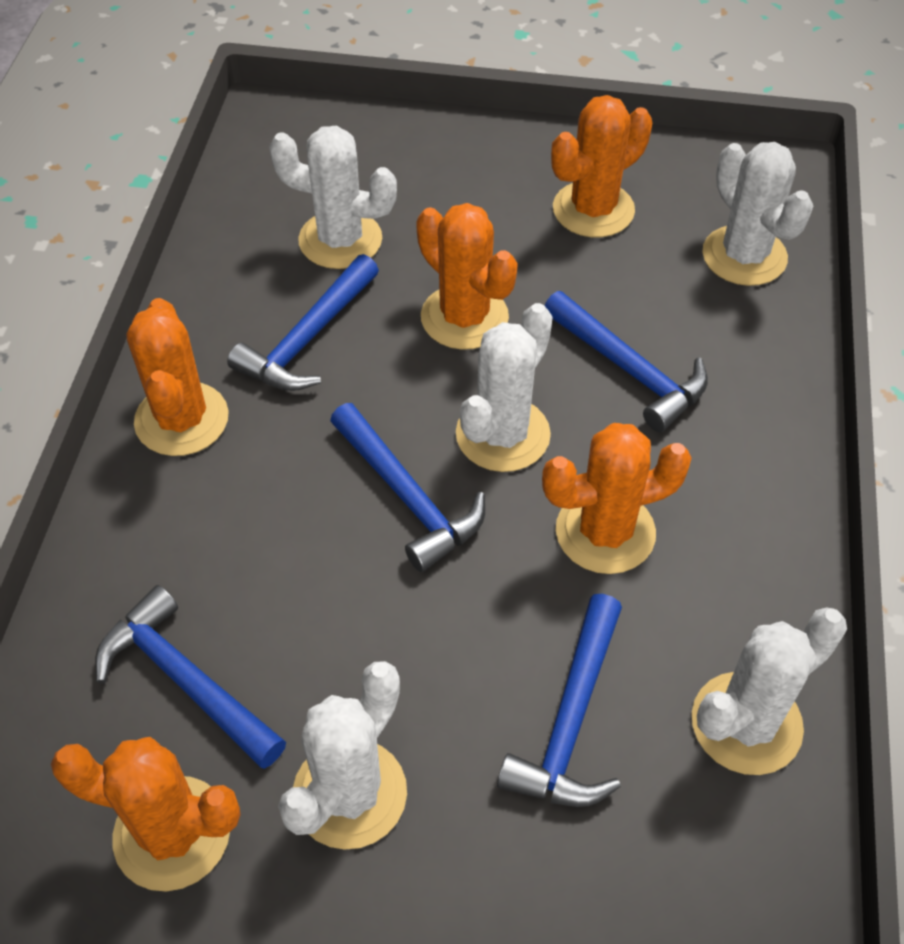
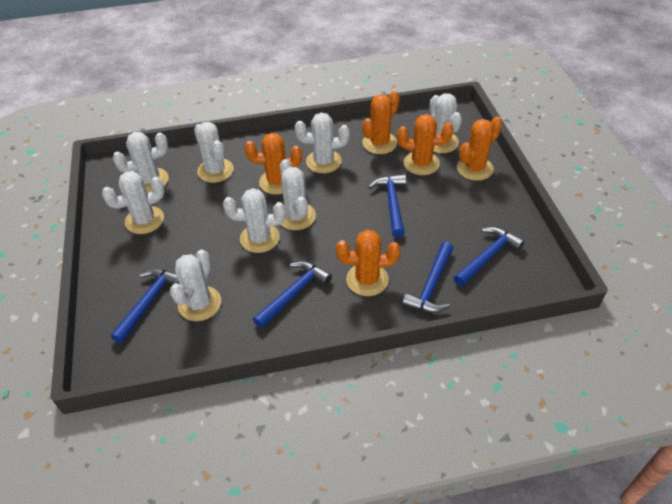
white cactus: 5 -> 8

